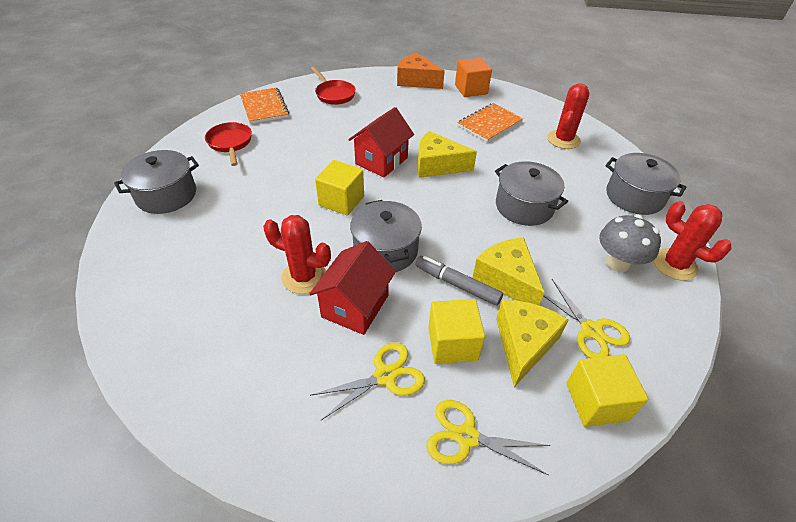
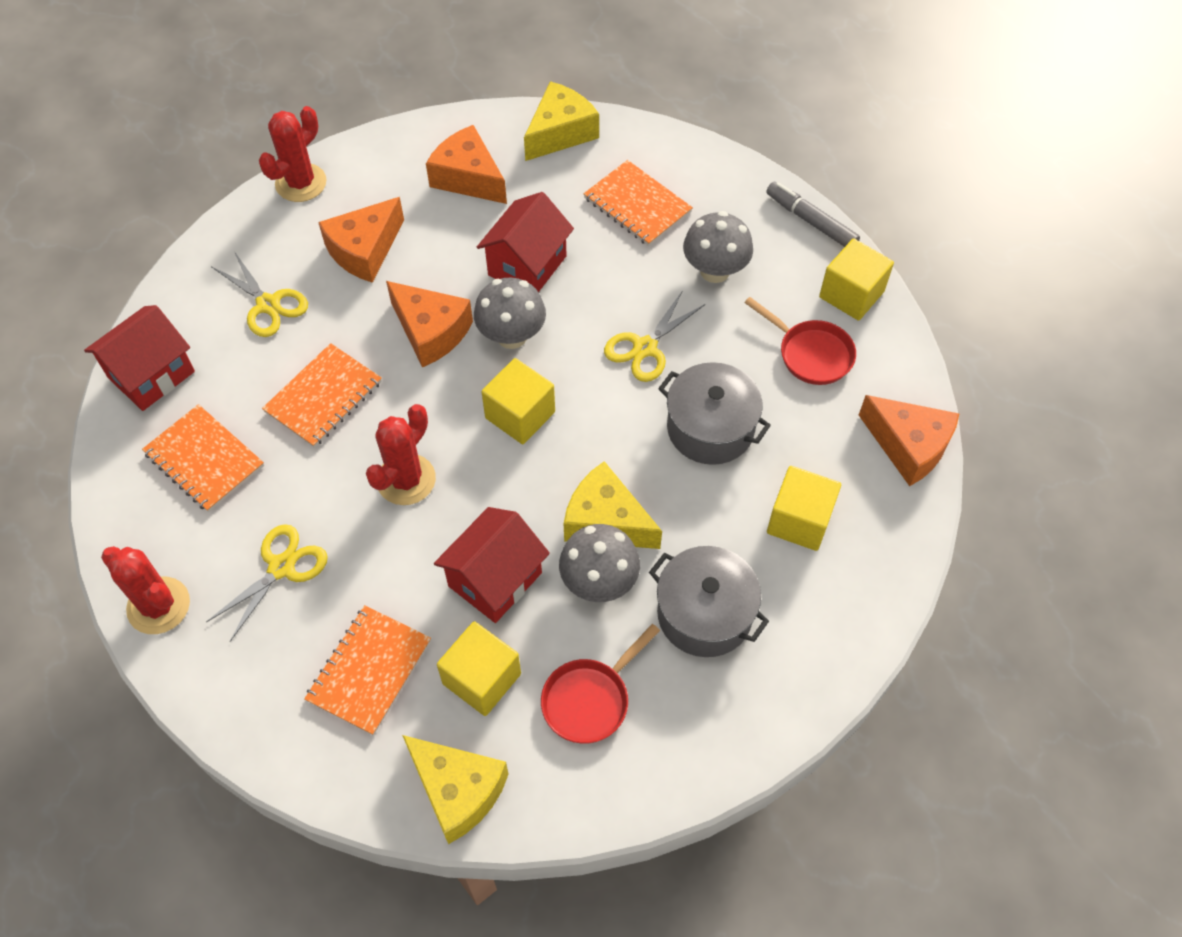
grey mushroom: 1 -> 3
grey pot: 4 -> 2
orange cheese: 1 -> 4
orange cube: 1 -> 0
orange notebook: 2 -> 4
red house: 2 -> 3
yellow cube: 3 -> 4

